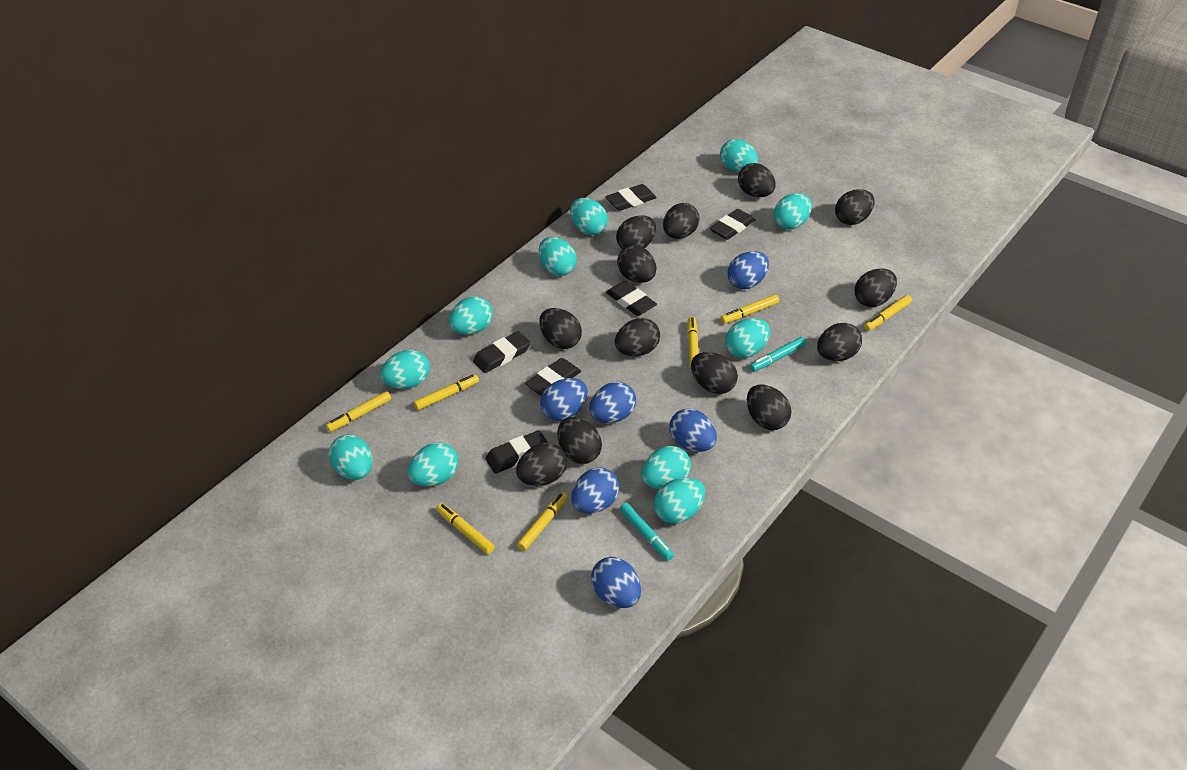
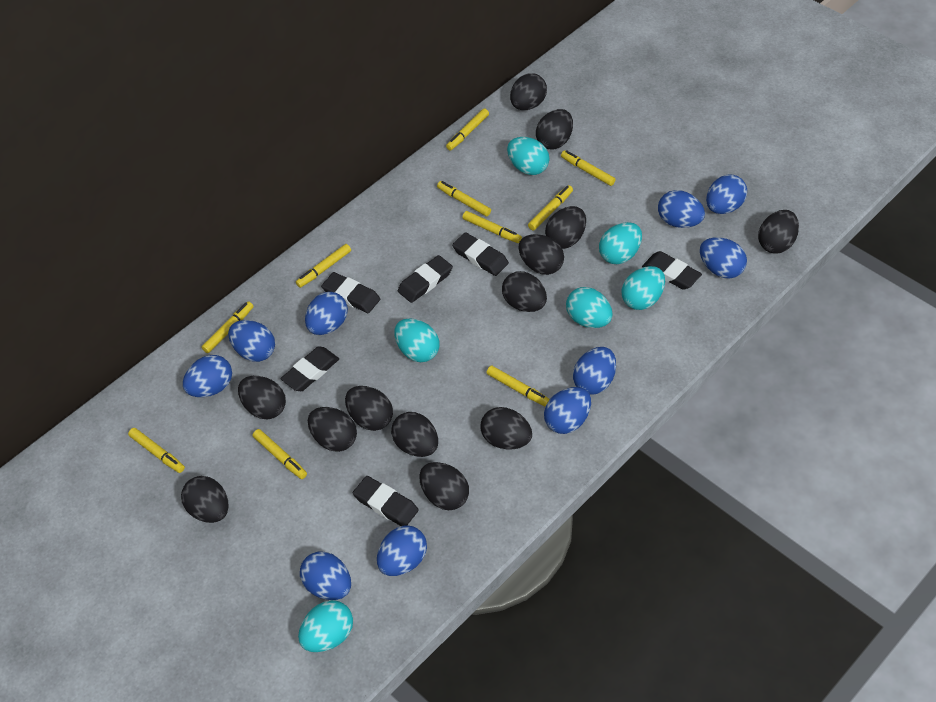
blue egg: 6 -> 10
turquoise egg: 11 -> 6
turquoise marker: 2 -> 0
yellow marker: 7 -> 10

